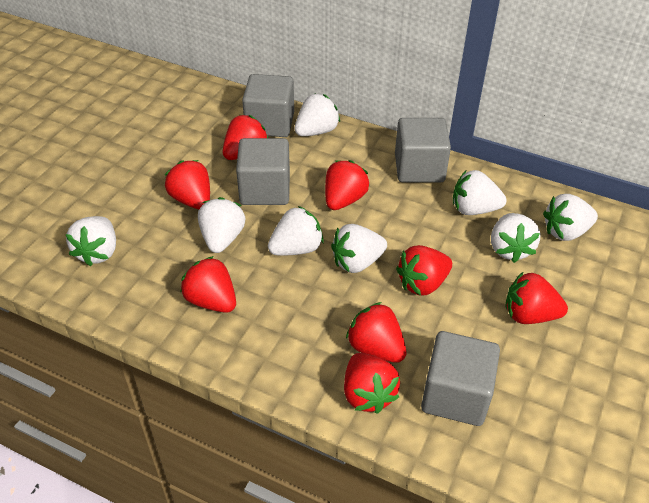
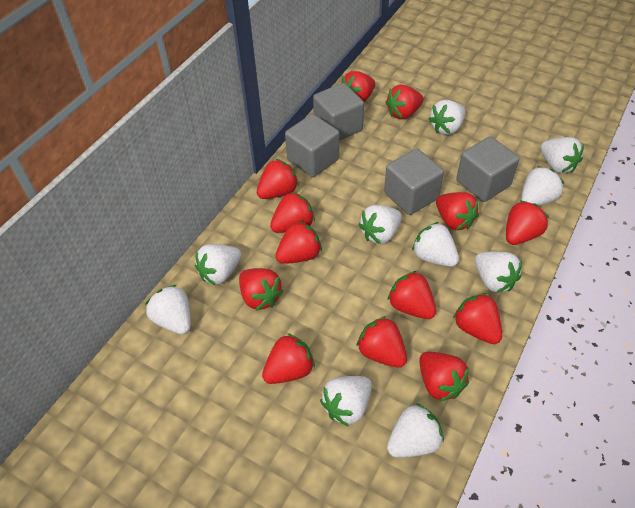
red strawberry: 8 -> 13
white strawberry: 8 -> 10

